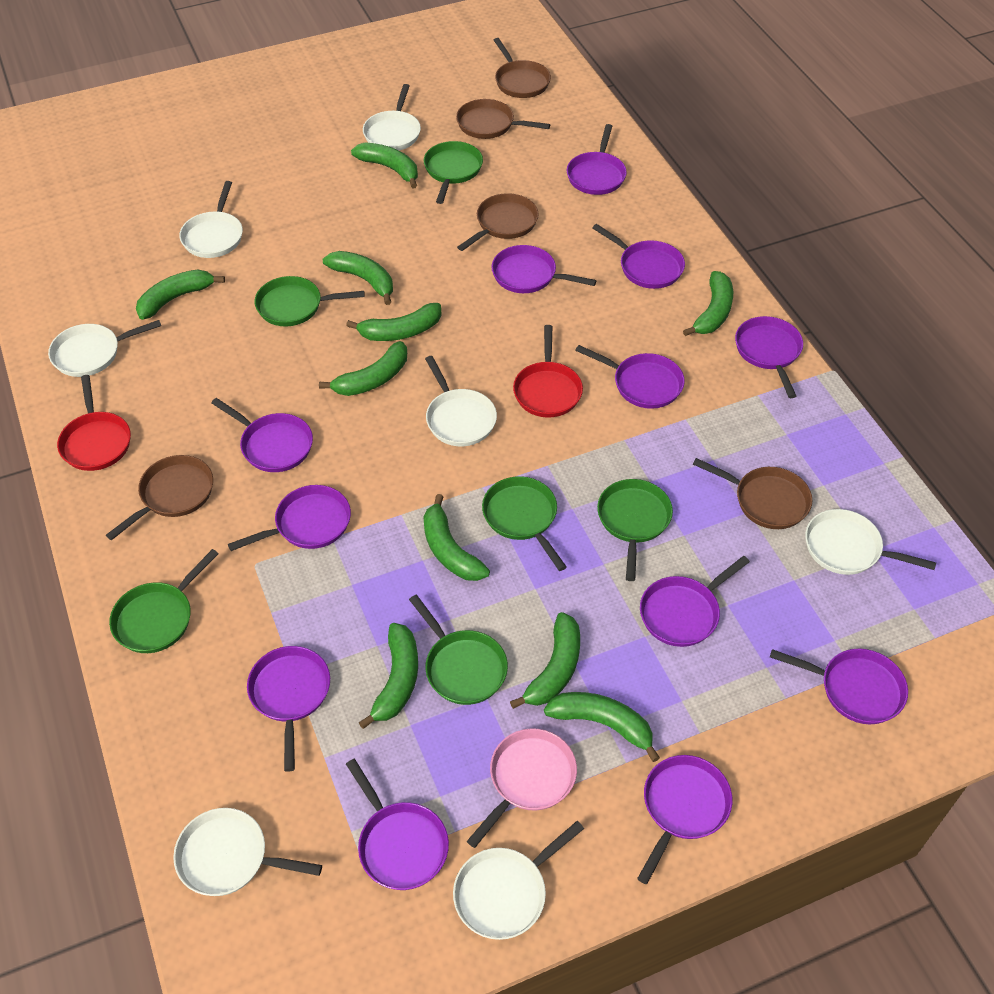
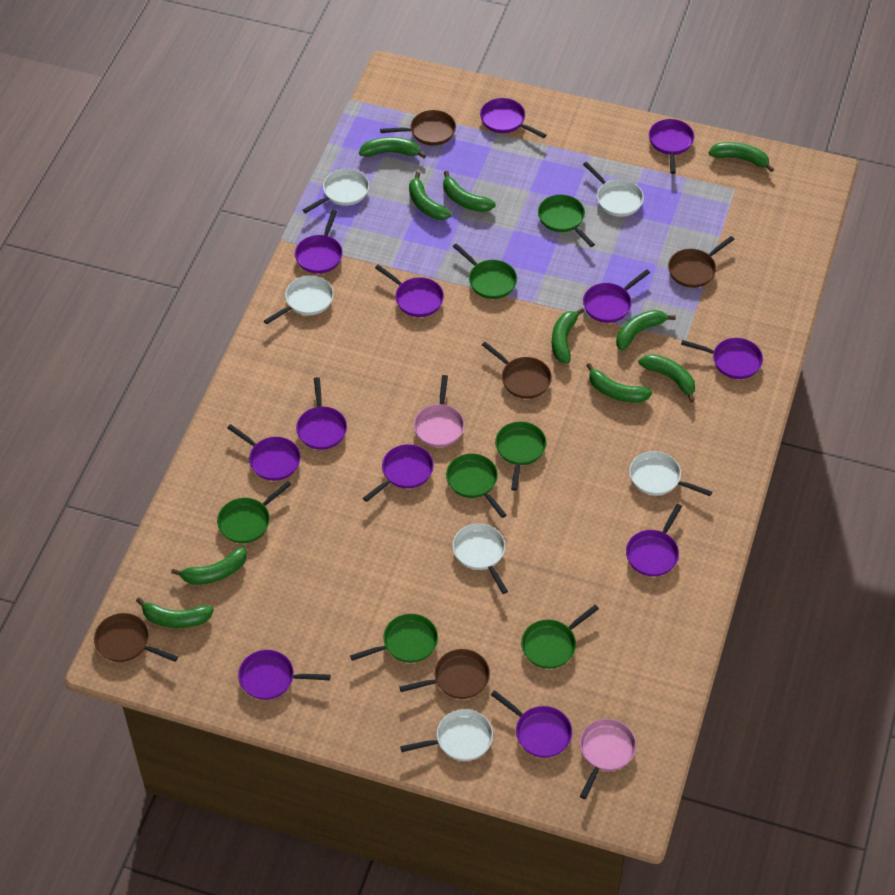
green pan: 6 -> 7
pink pan: 1 -> 2
red pan: 2 -> 0
white pan: 7 -> 6

